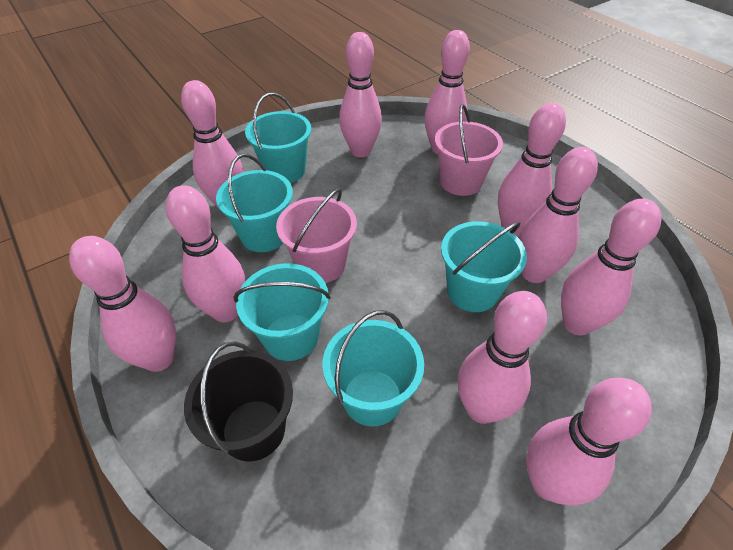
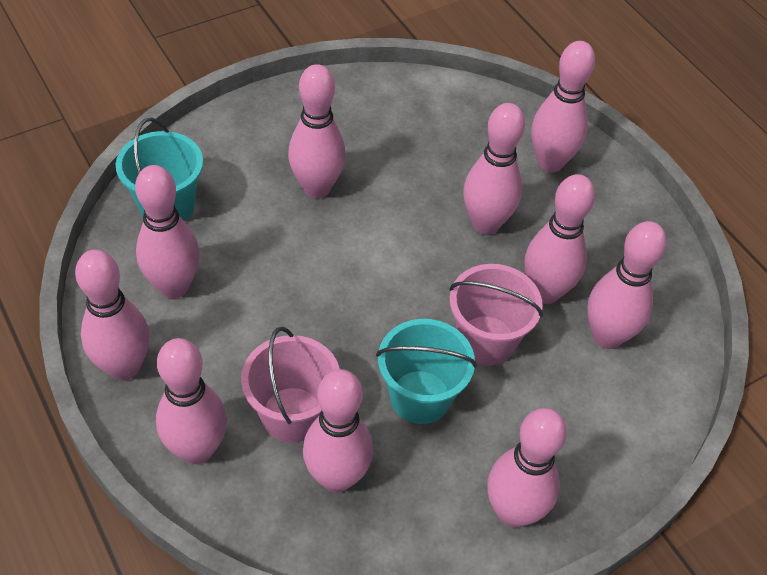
black bucket: 1 -> 0
turquoise bucket: 5 -> 2

